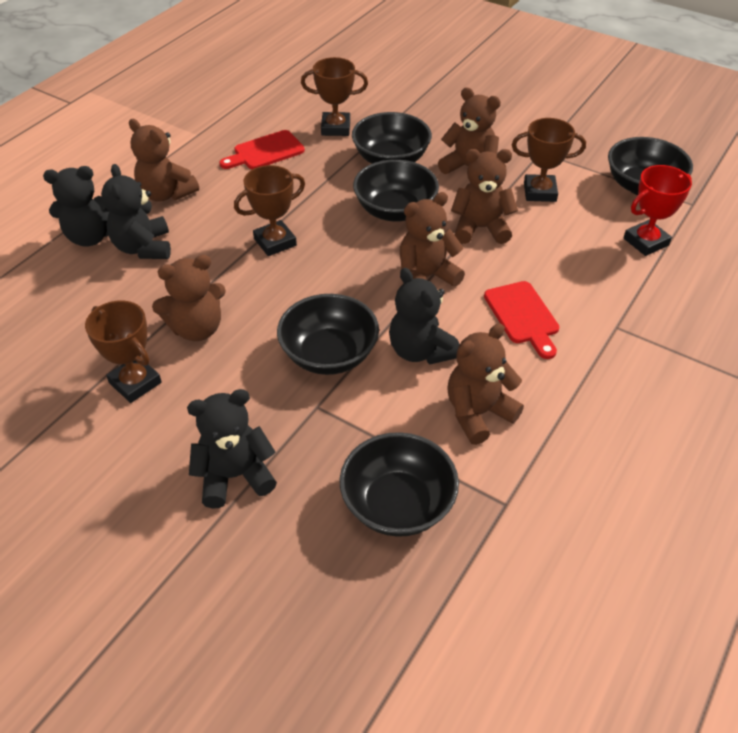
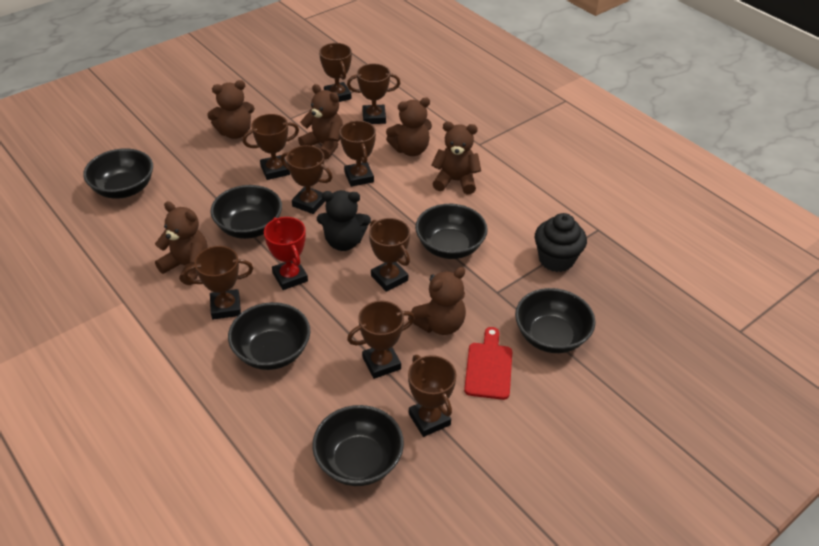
black bowl: 5 -> 6
black cupcake: 0 -> 1
black teddy bear: 4 -> 1
brown trophy: 4 -> 9
red cutting board: 2 -> 1

